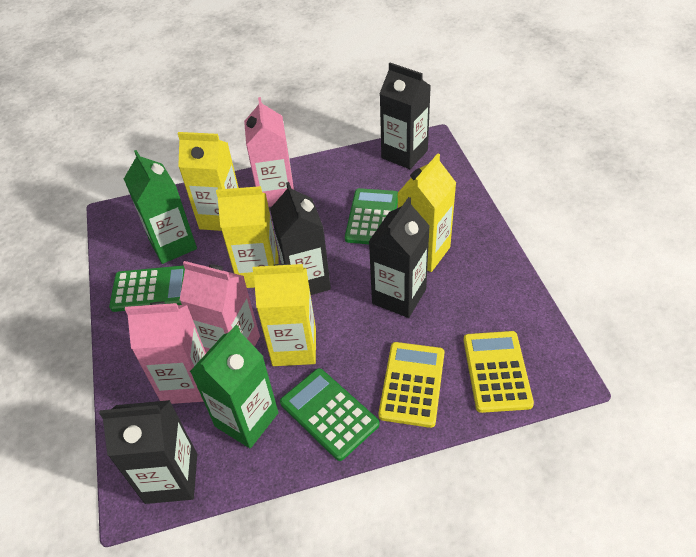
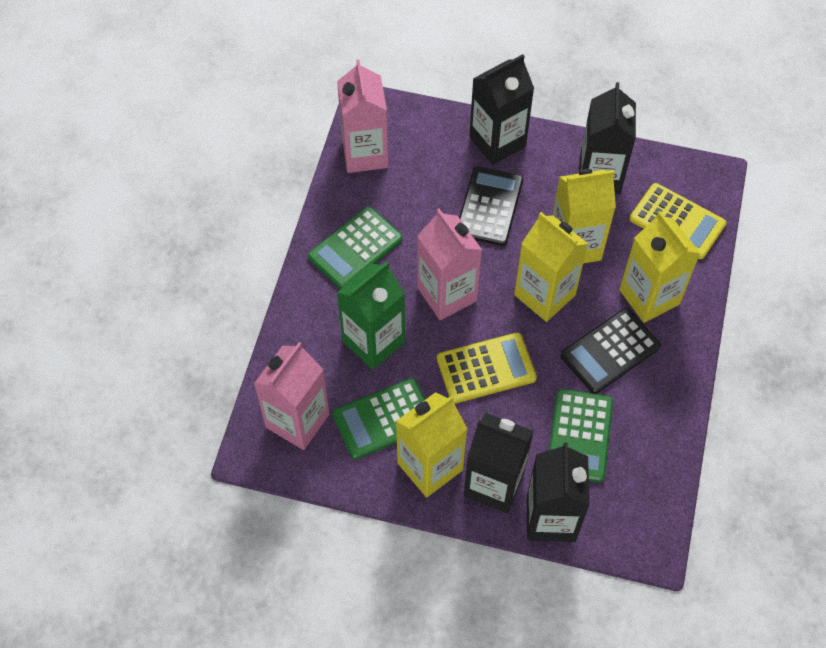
black calculator: 0 -> 2
green carton: 2 -> 1

